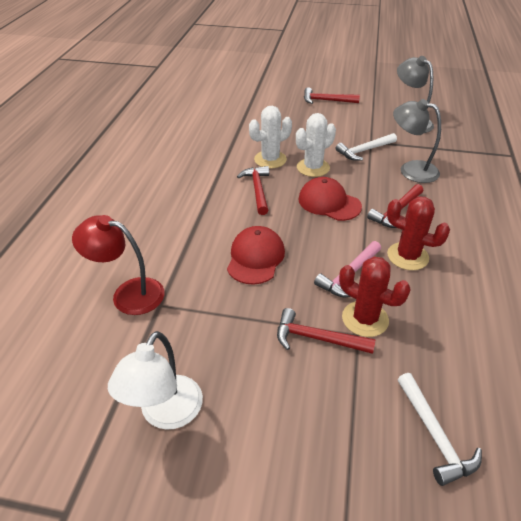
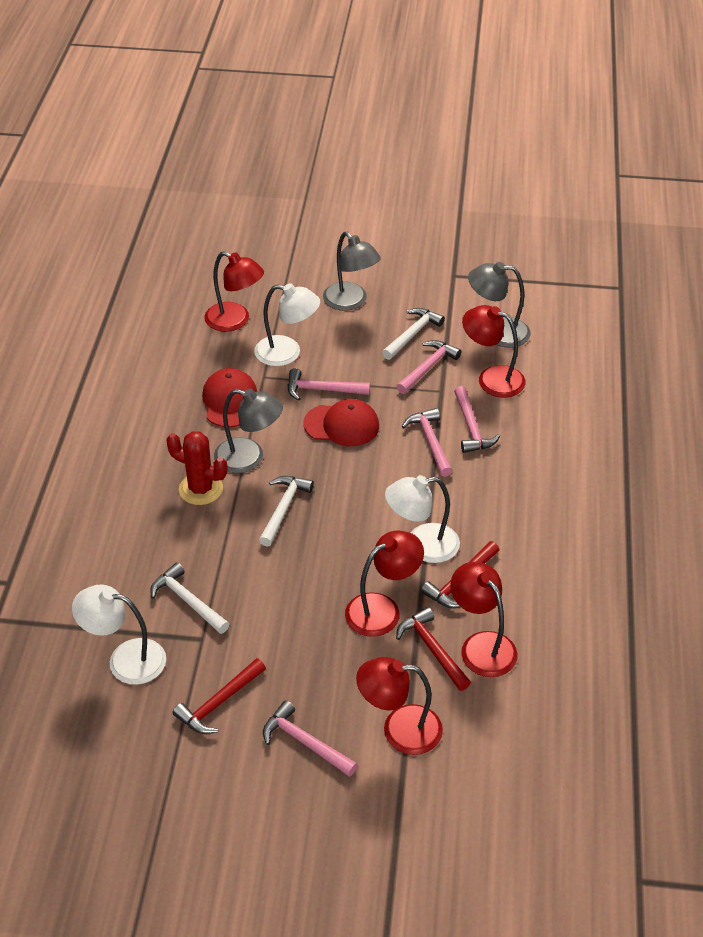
grey lamp: 2 -> 3
pink hammer: 1 -> 5
red cactus: 2 -> 1
red hammer: 4 -> 3
red lamp: 1 -> 5
white cactus: 2 -> 0
white hammer: 2 -> 3
white lamp: 1 -> 3

